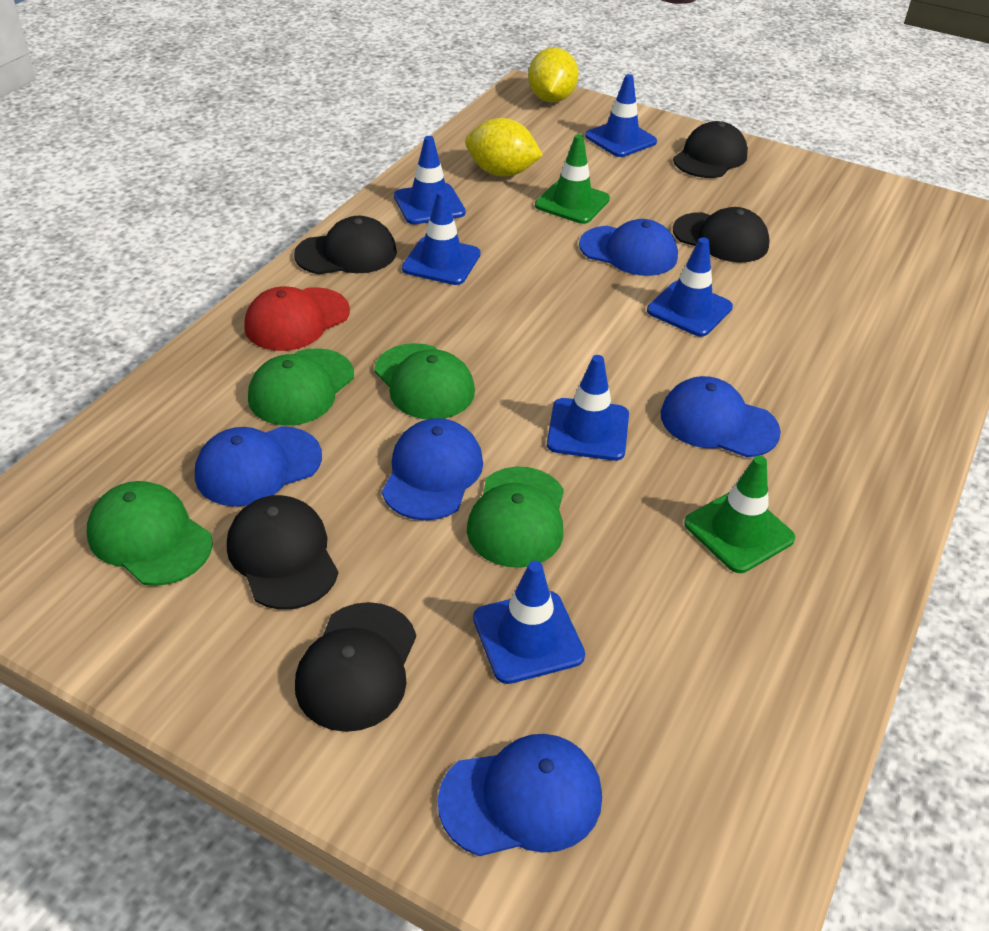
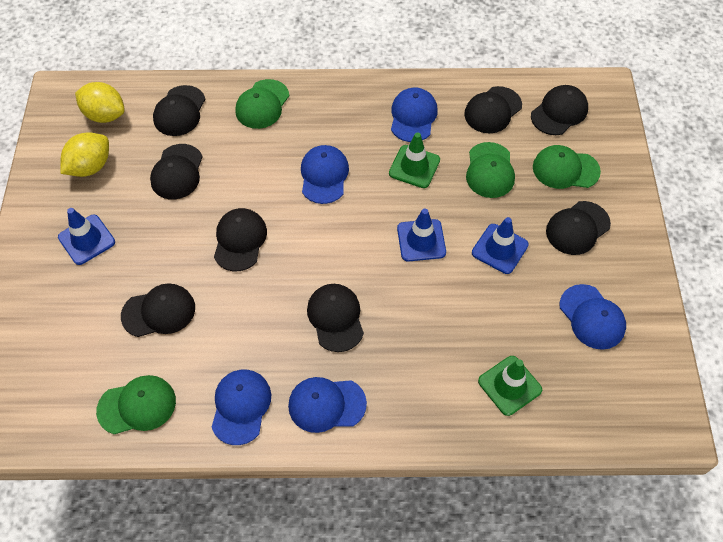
black cap: 5 -> 8
blue traffic cone: 6 -> 3
red cap: 1 -> 0

